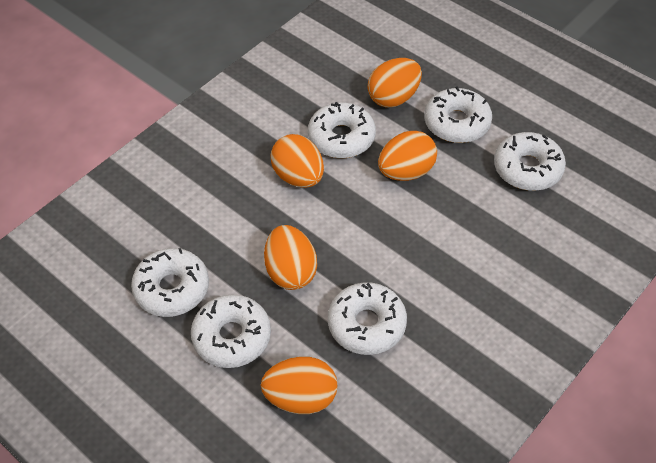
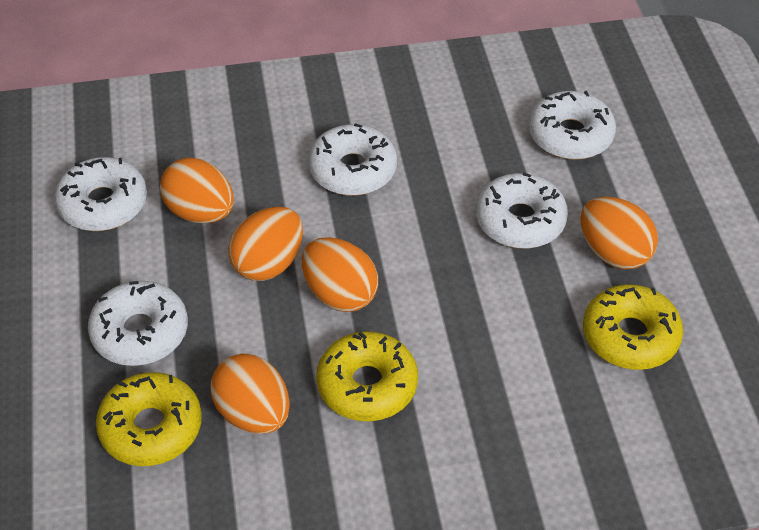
white donut: 6 -> 5
yellow donut: 0 -> 3

